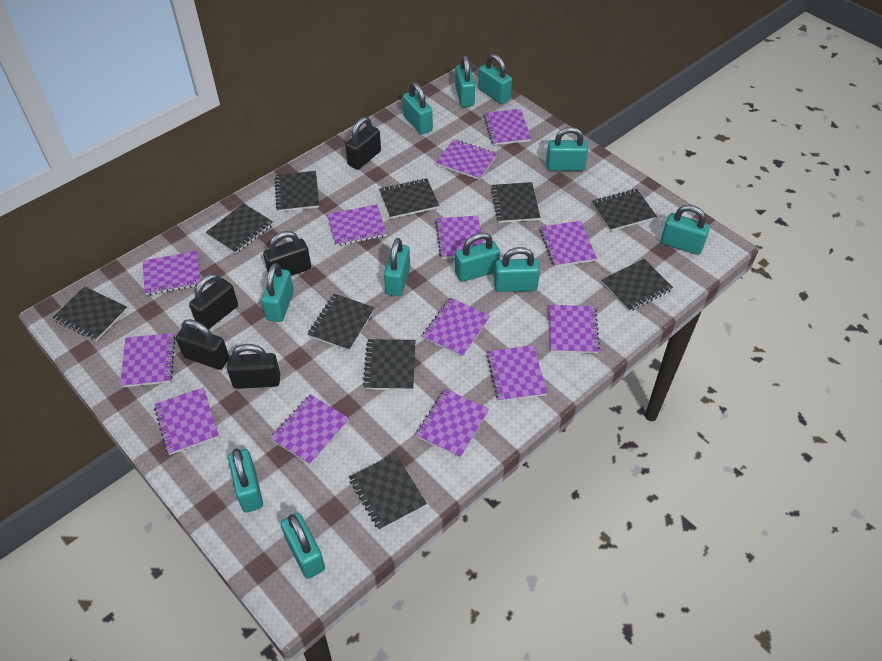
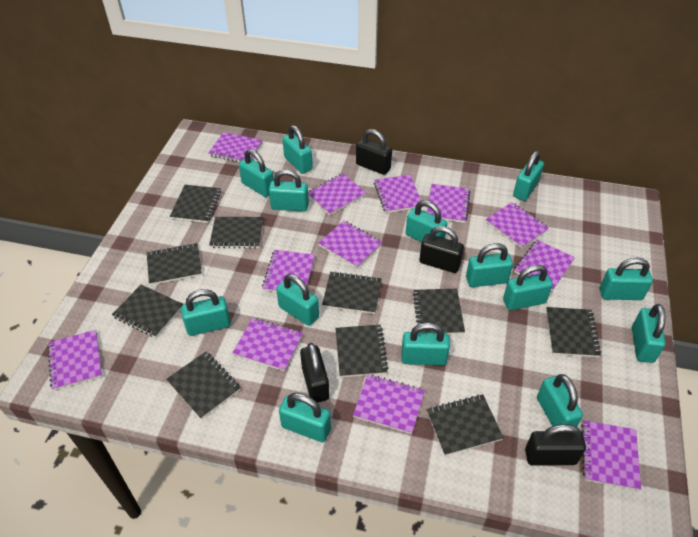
black padlock: 5 -> 4
purple notebook: 13 -> 12
turquoise padlock: 11 -> 14

